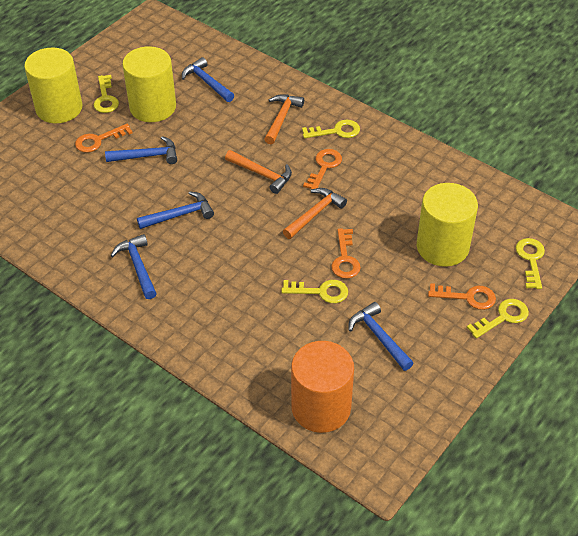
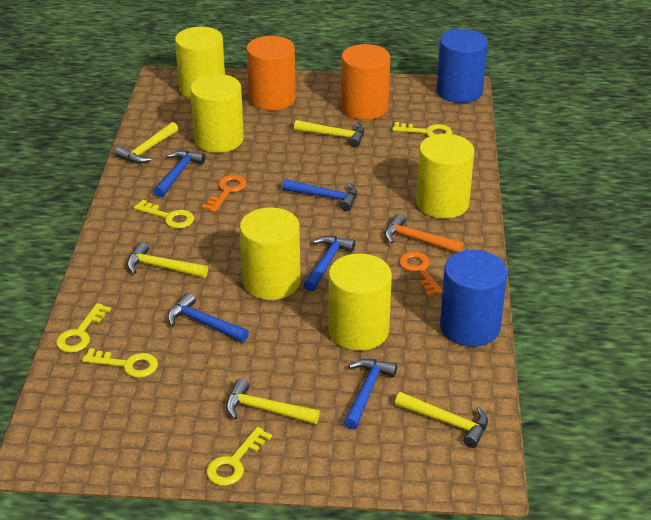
blue cylinder: 0 -> 2
orange cylinder: 1 -> 2
orange hammer: 3 -> 1
orange key: 4 -> 2
yellow cylinder: 3 -> 5
yellow hammer: 0 -> 5

